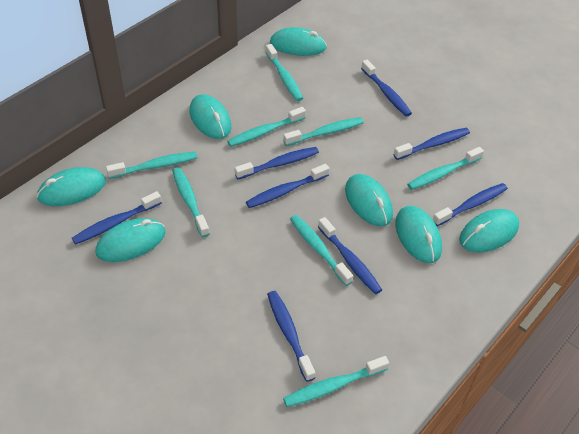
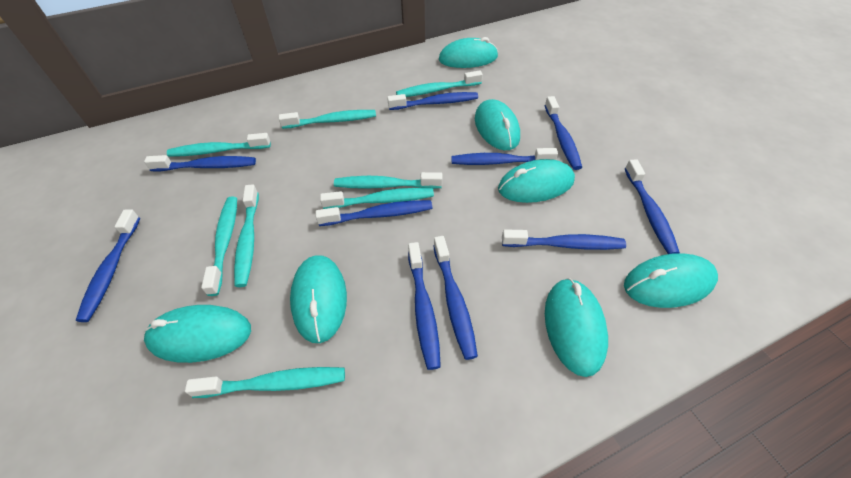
blue toothbrush: 8 -> 10

